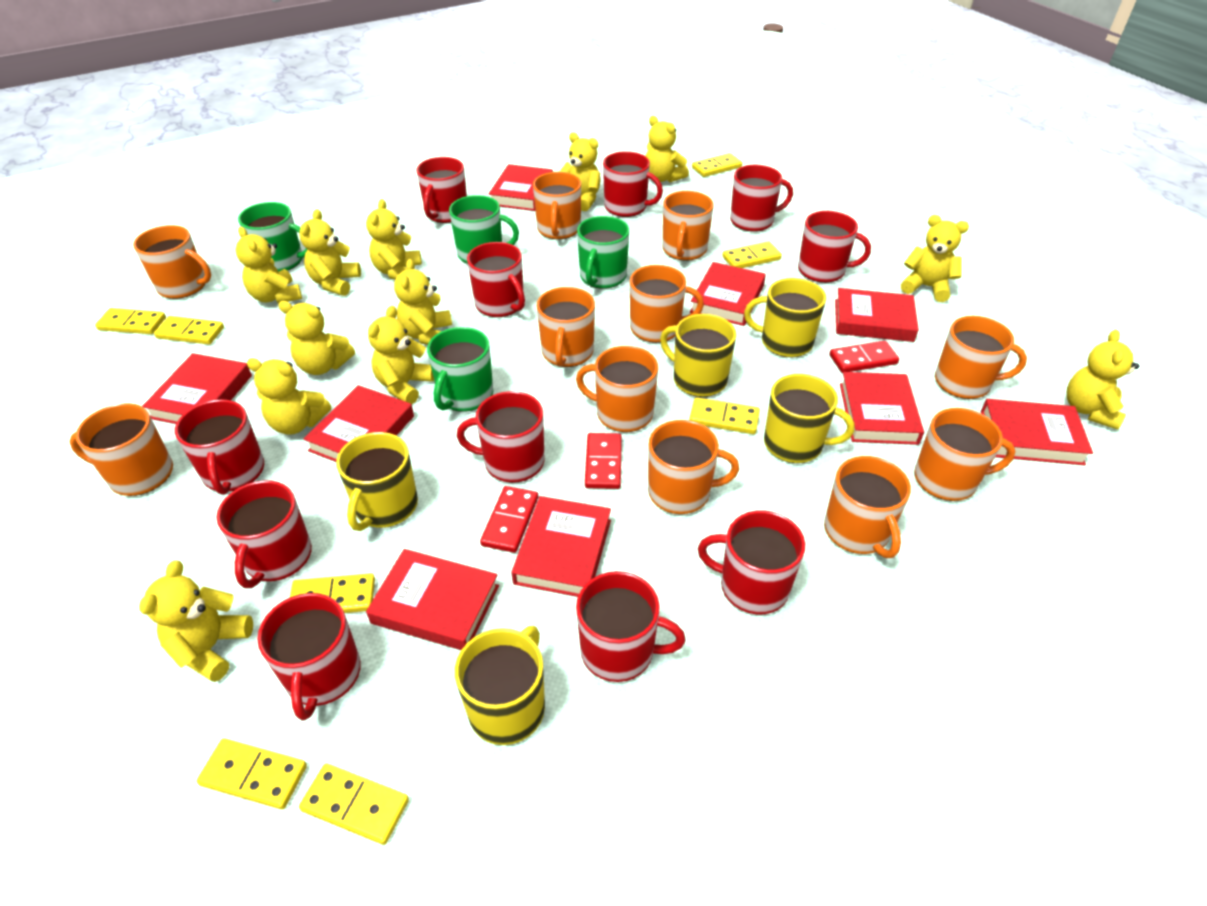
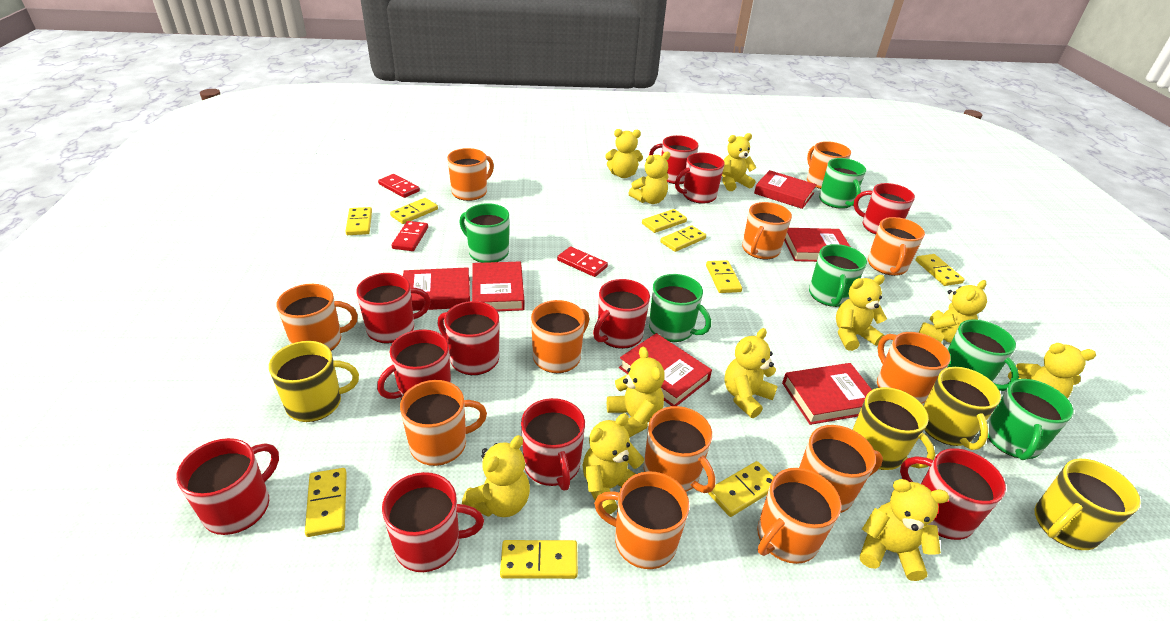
green mug: 4 -> 6
orange mug: 11 -> 12
red book: 9 -> 6
yellow domino: 8 -> 9
yellow mug: 5 -> 4
yellow teddy bear: 12 -> 11

